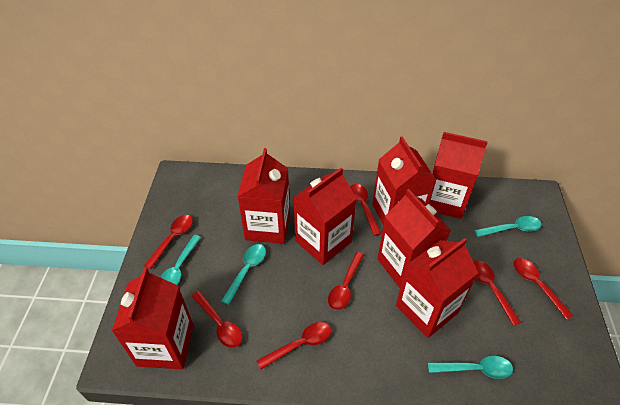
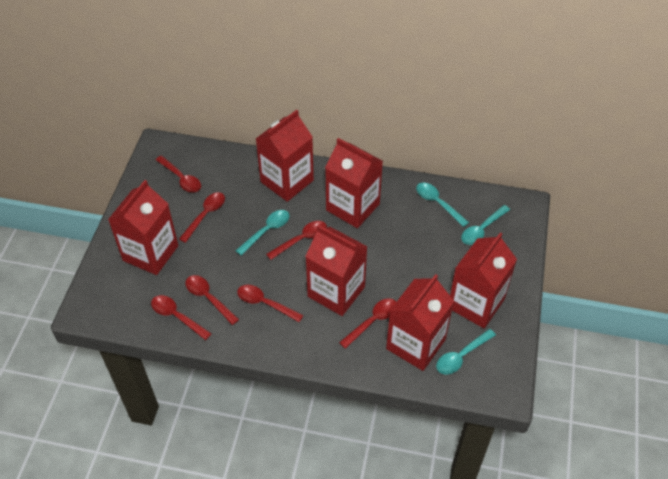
red carton: 7 -> 6

